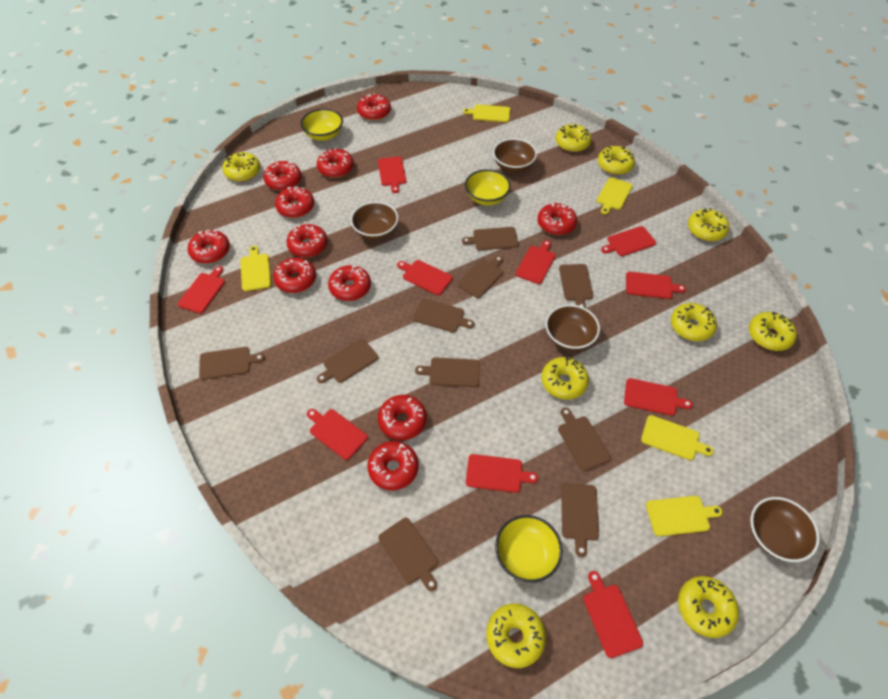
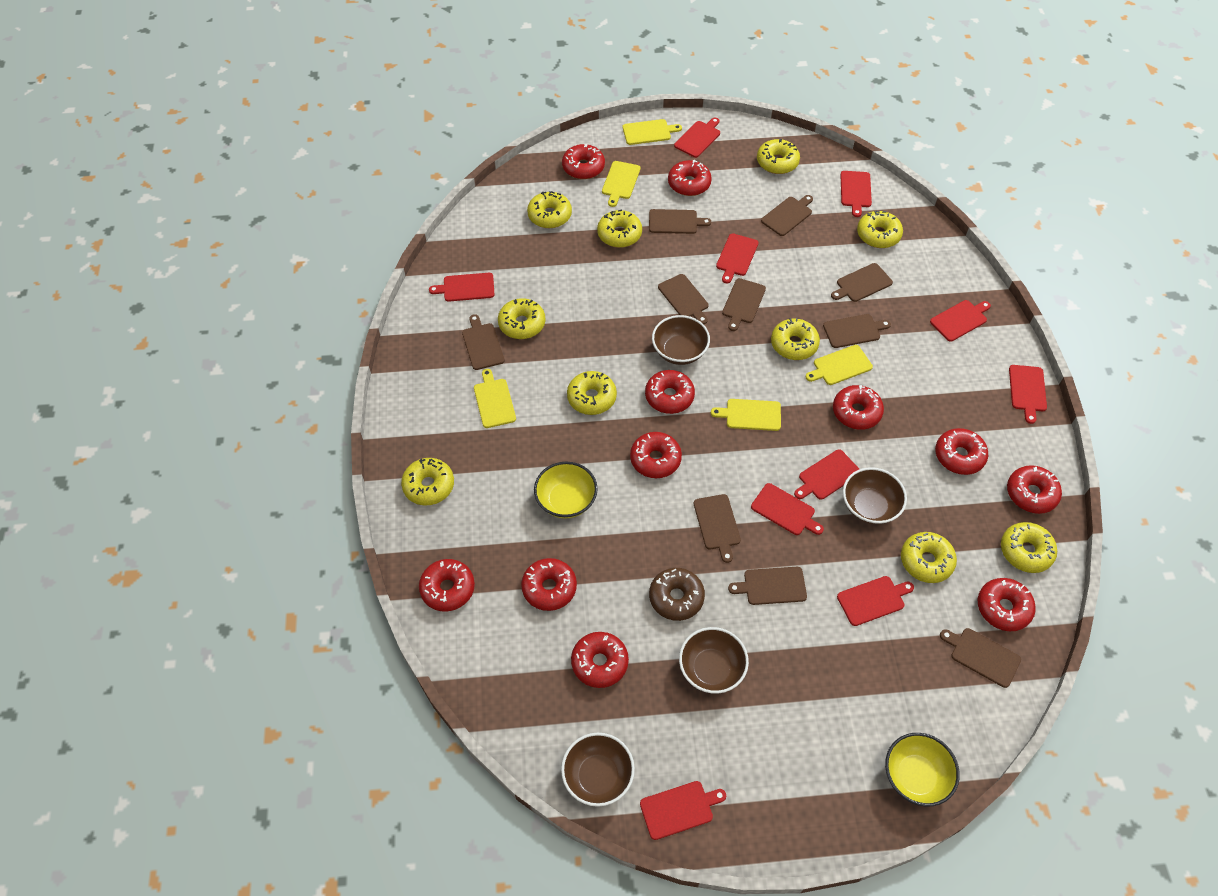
brown donut: 0 -> 1
yellow bowl: 3 -> 2
yellow donut: 9 -> 10

